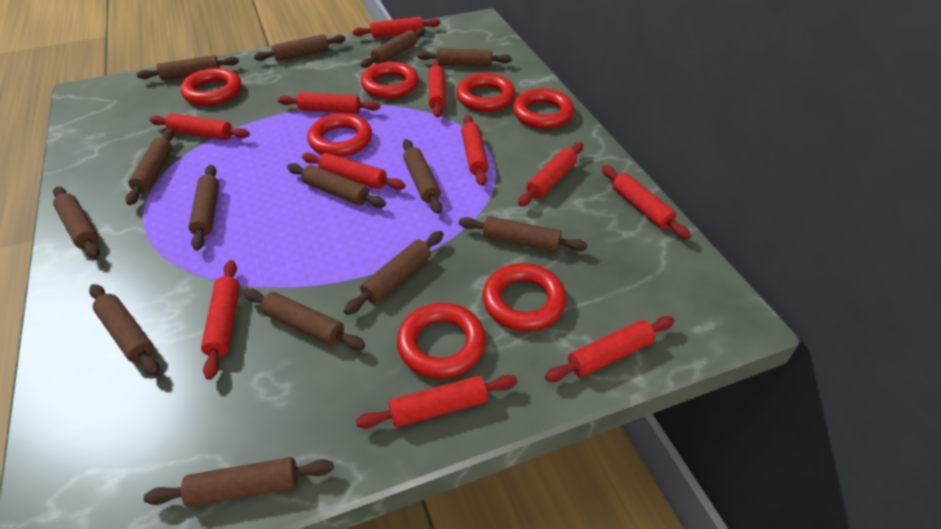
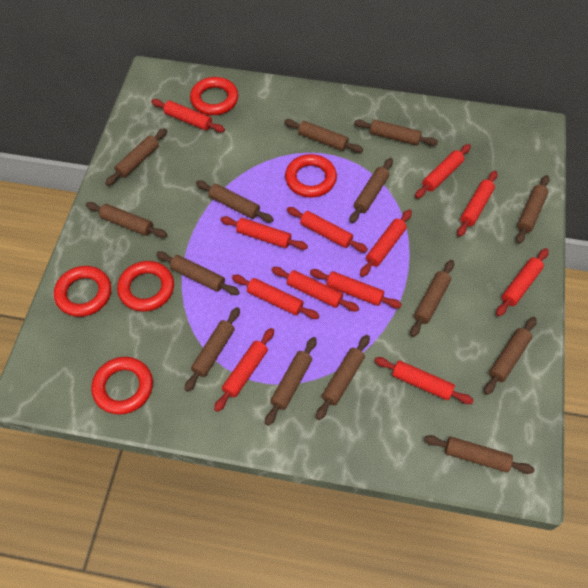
red ring: 7 -> 5
red rolling pin: 11 -> 12

